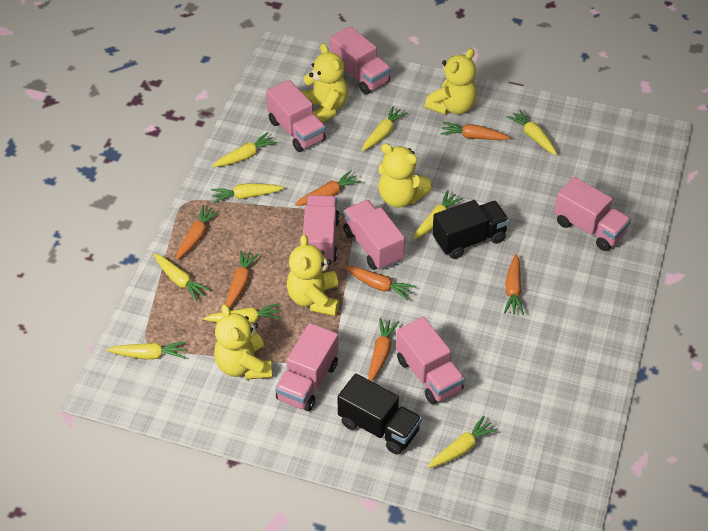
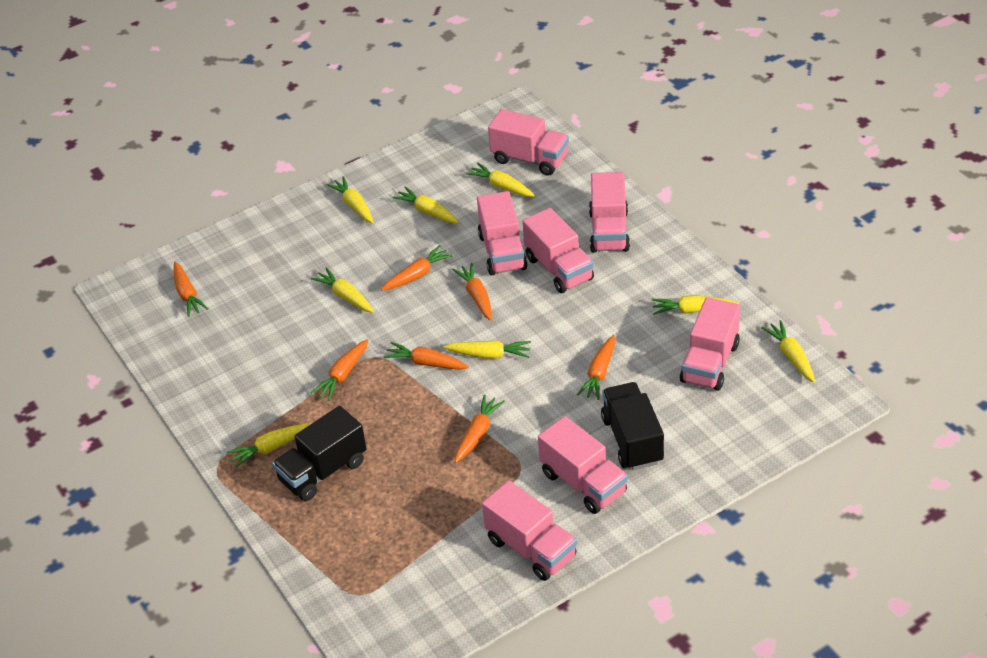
yellow carrot: 9 -> 8
yellow teddy bear: 5 -> 0

